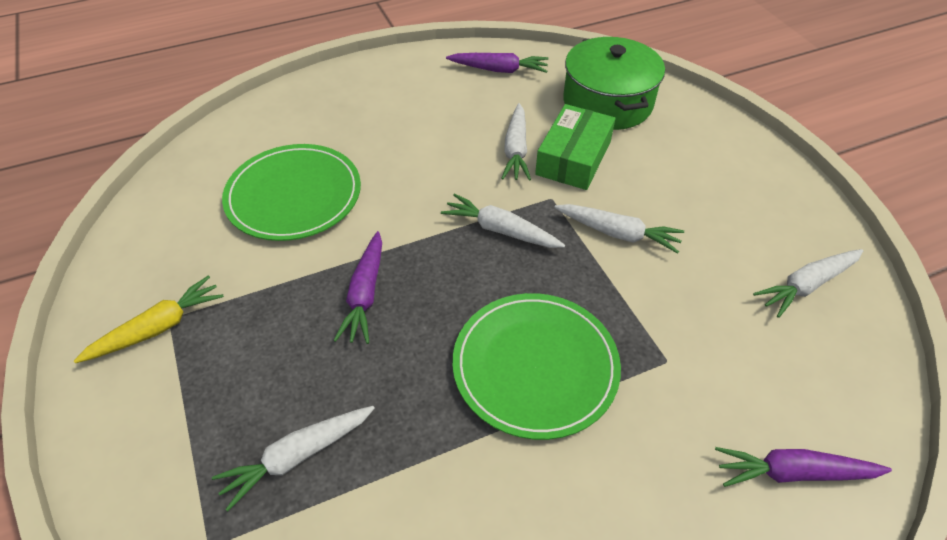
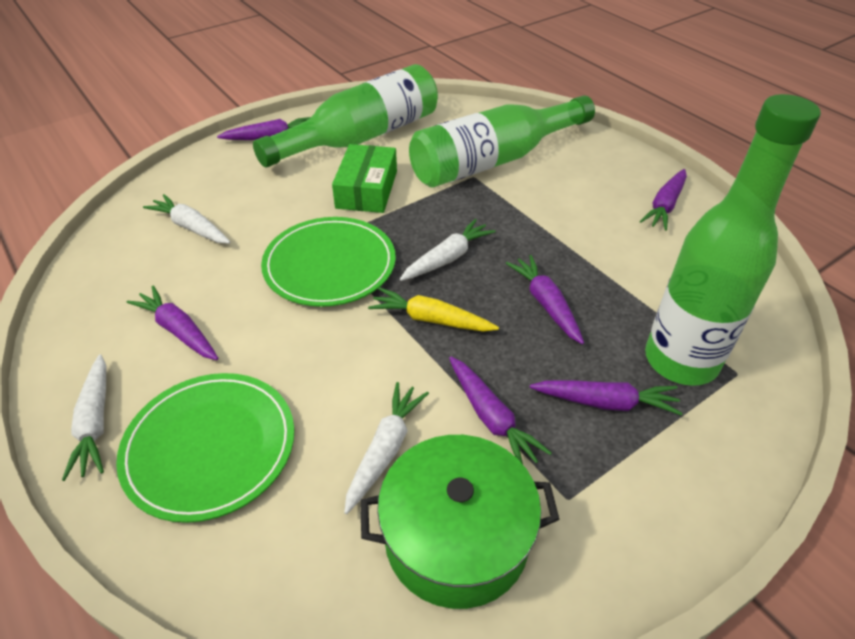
green bottle: 0 -> 3
purple carrot: 3 -> 6
white carrot: 5 -> 4

